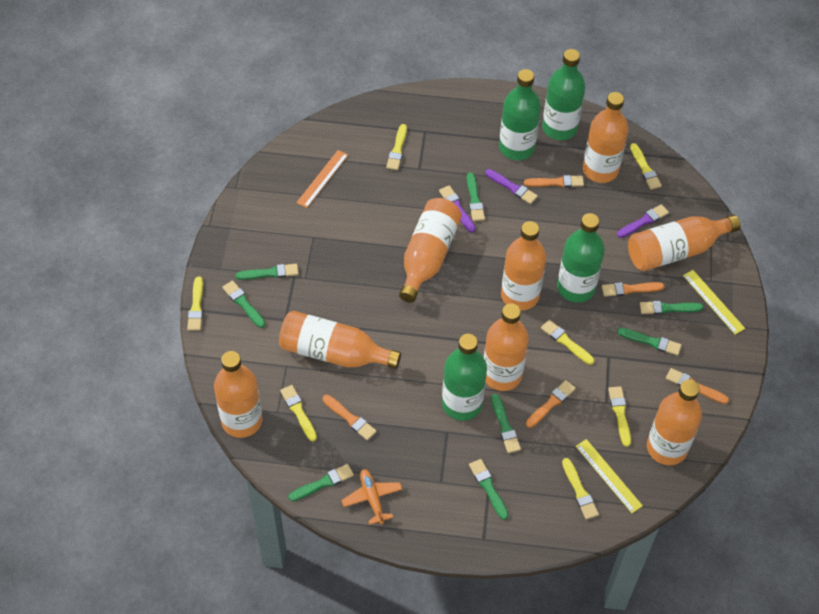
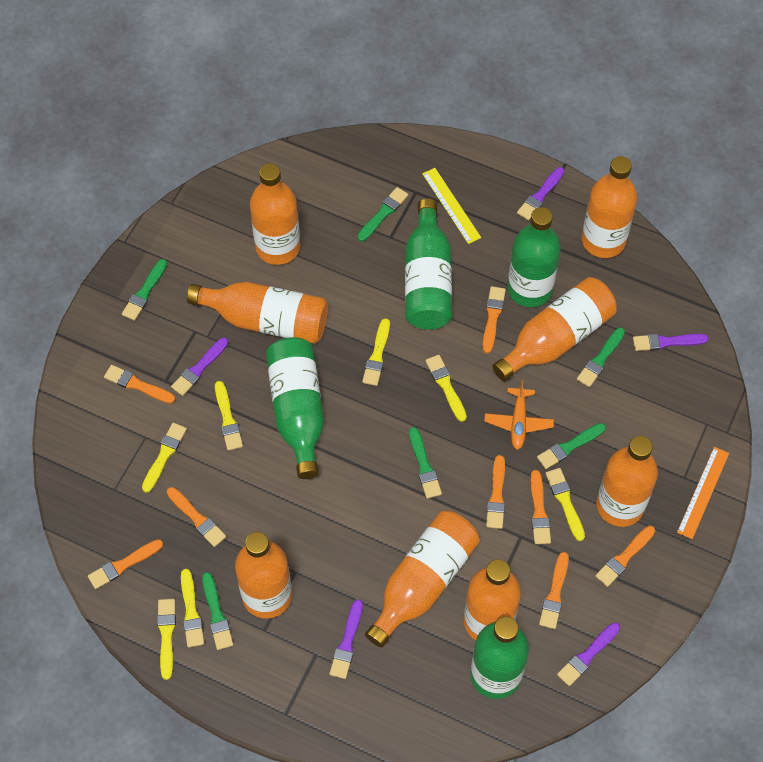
green brush: 8 -> 6
orange brush: 5 -> 8
purple brush: 3 -> 5
yellow ruler: 2 -> 1

